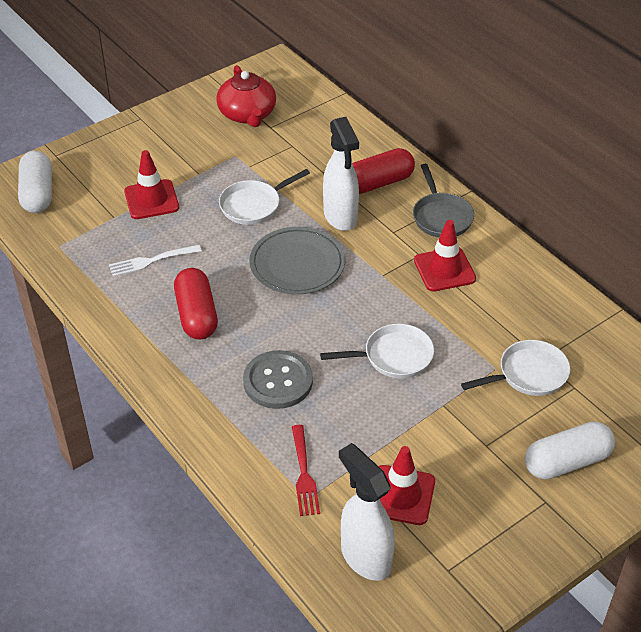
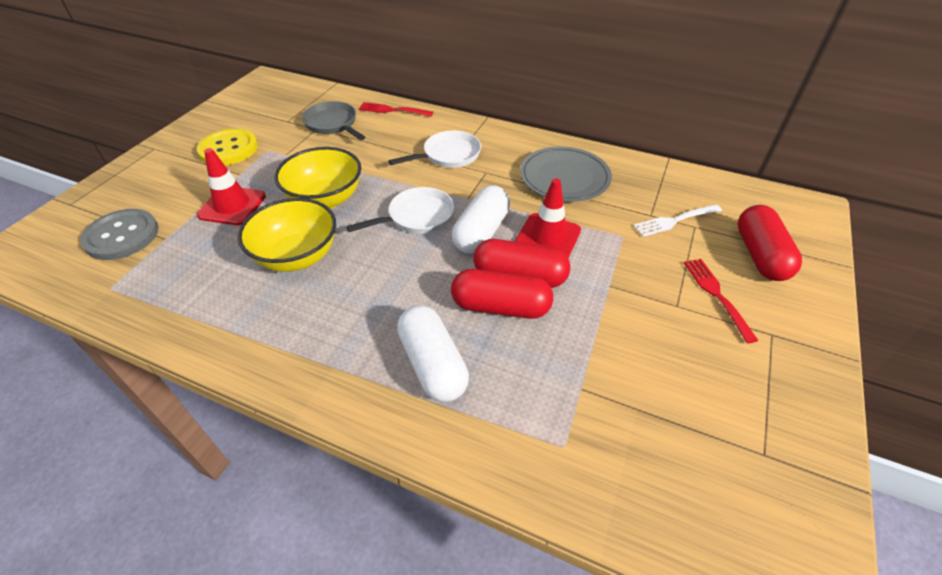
red capsule: 2 -> 3
red fork: 1 -> 2
red teapot: 1 -> 0
red traffic cone: 3 -> 2
white pan: 3 -> 2
white spray bottle: 2 -> 0
yellow bowl: 0 -> 2
yellow button: 0 -> 1

